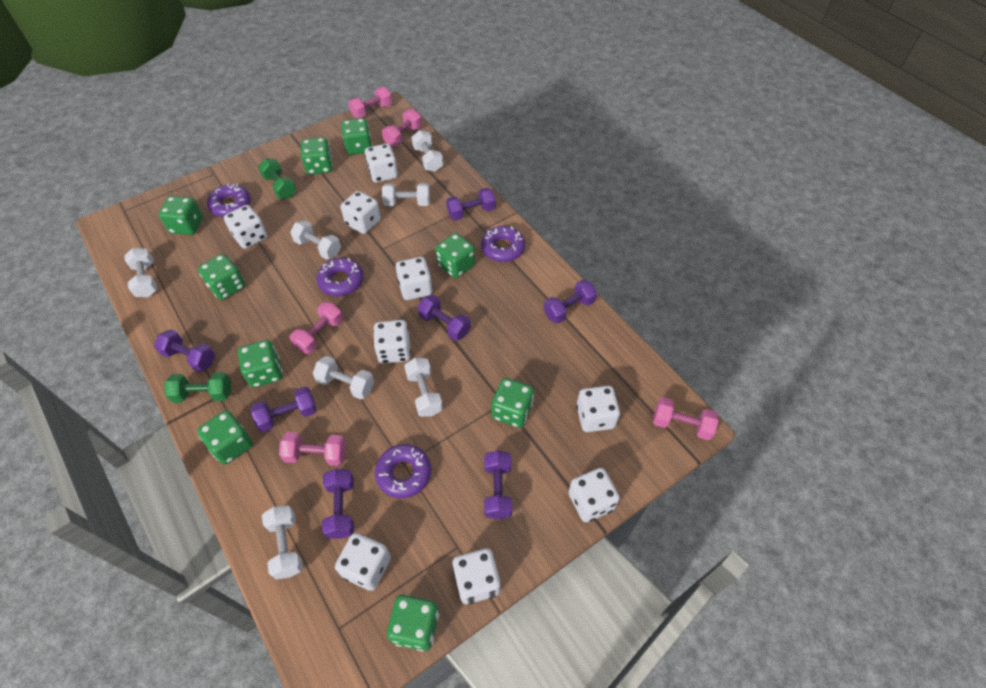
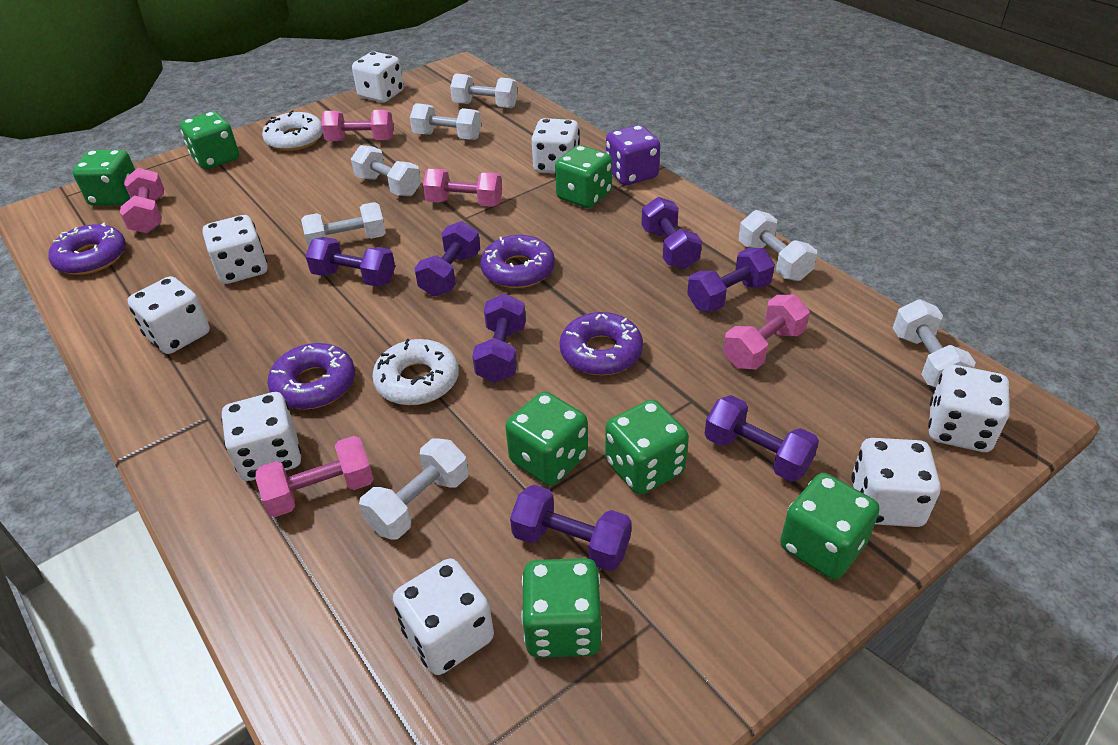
green dice: 9 -> 7
green dumbbell: 2 -> 0
purple dice: 0 -> 1
white dice: 9 -> 8
white donut: 0 -> 2

